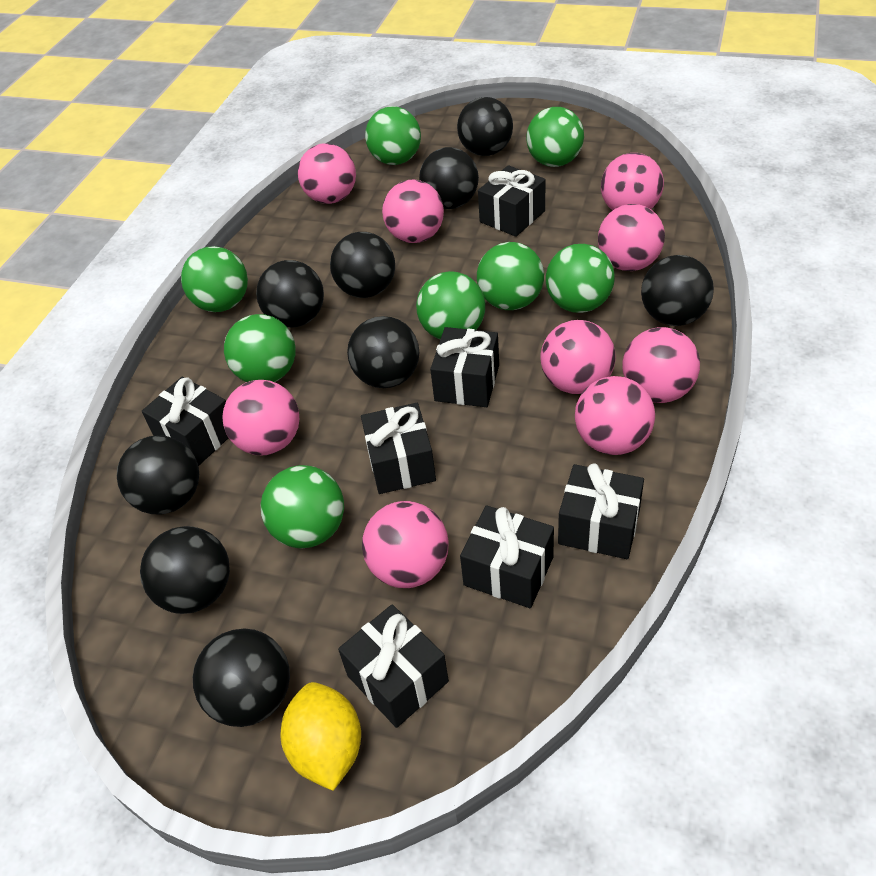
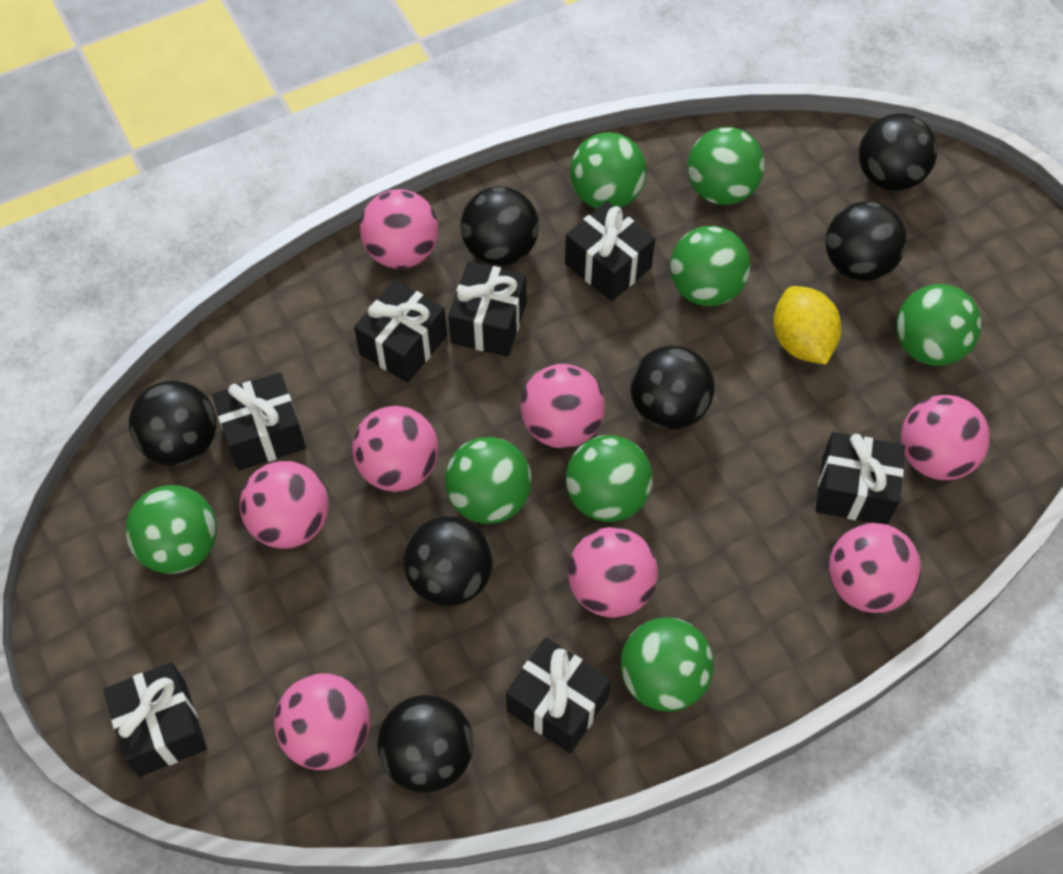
black ball: 9 -> 7
pink ball: 9 -> 8

